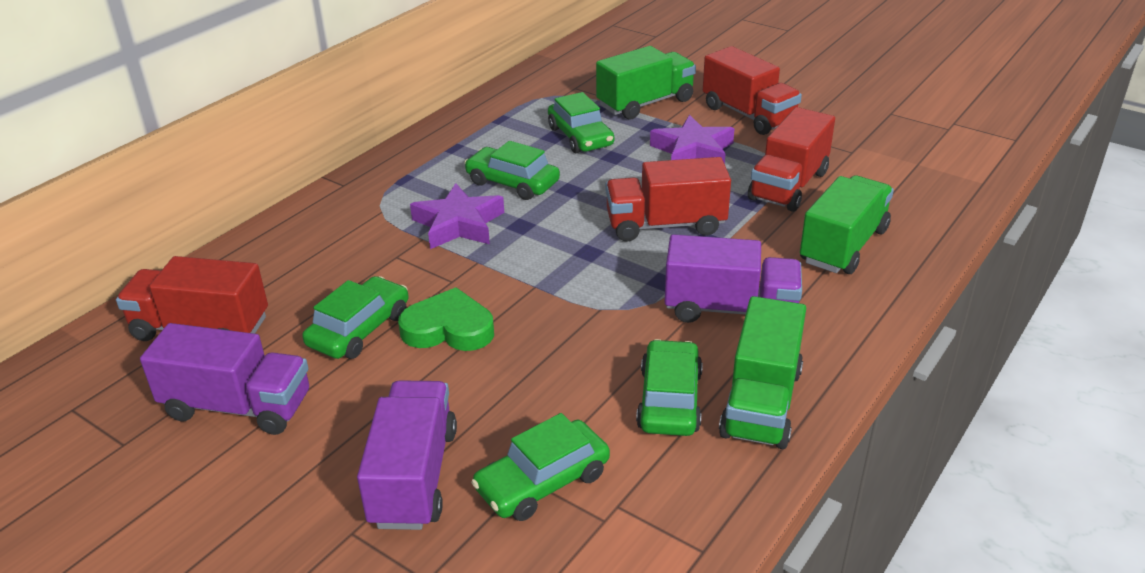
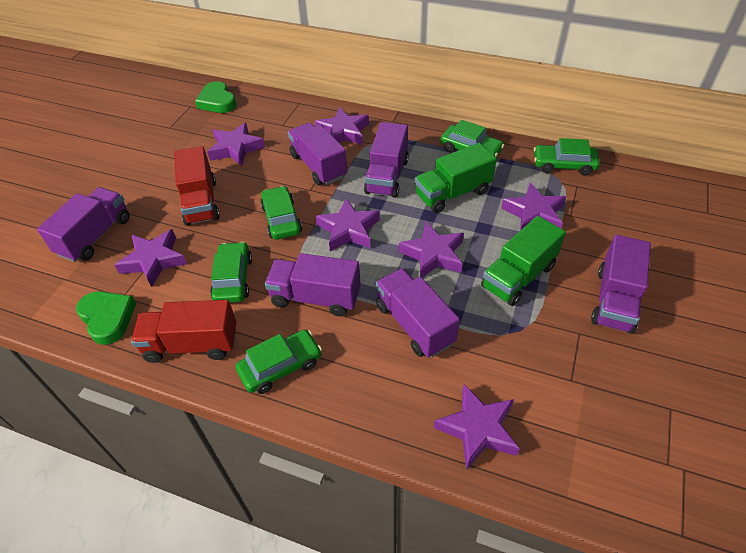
green heart: 1 -> 2
green truck: 3 -> 2
purple star: 2 -> 7
purple truck: 3 -> 6
red truck: 4 -> 2

